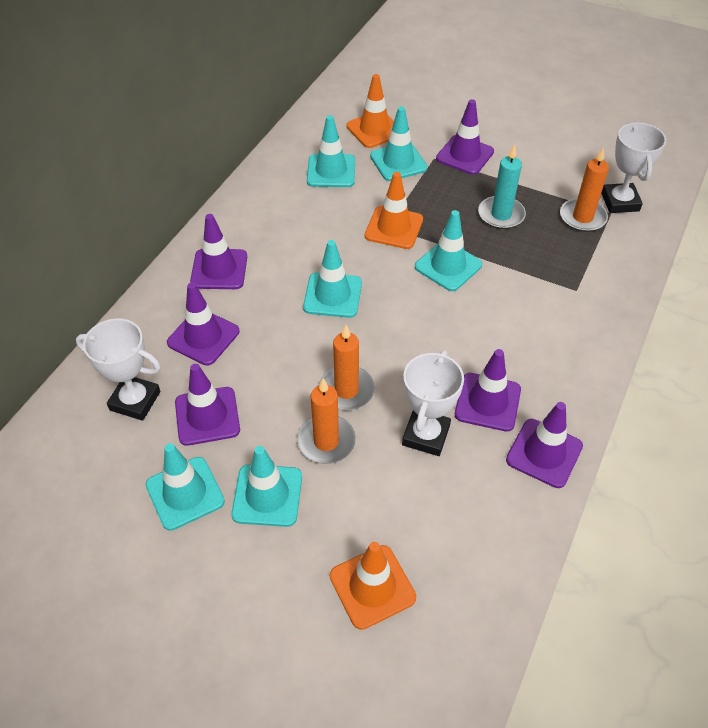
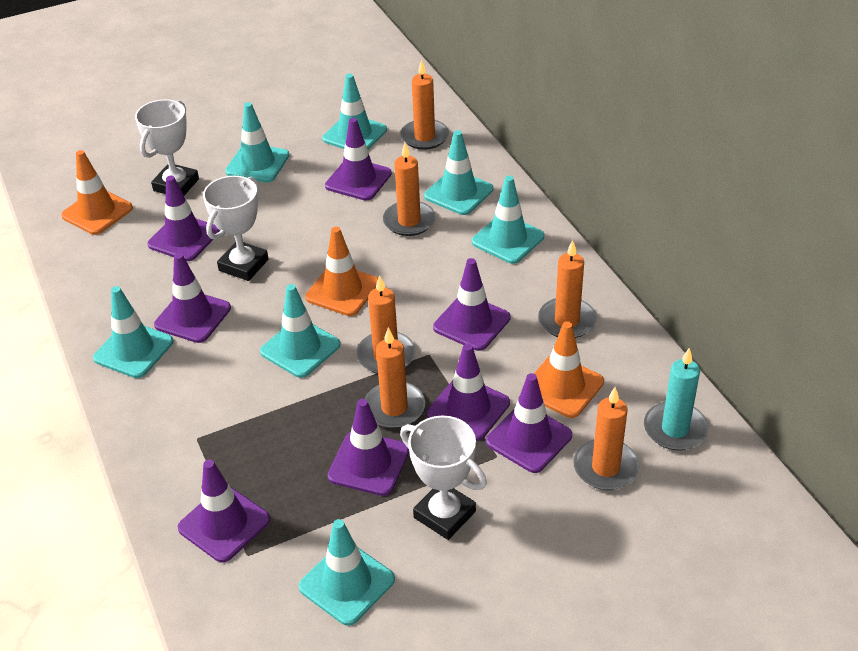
orange candle: 3 -> 6
purple traffic cone: 6 -> 8
turquoise traffic cone: 6 -> 7

